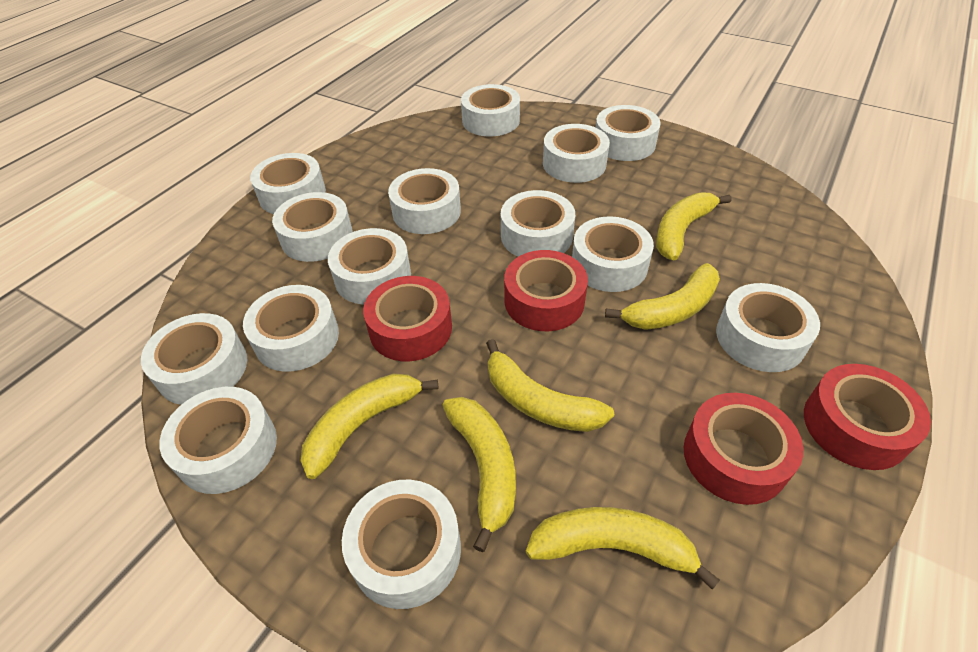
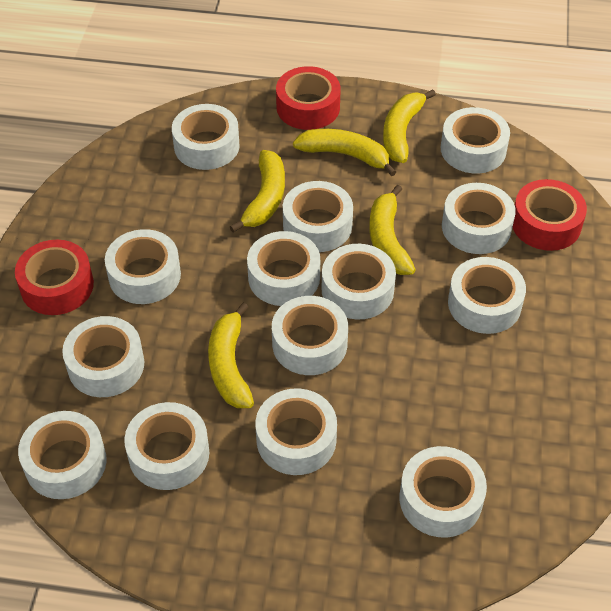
red tape: 4 -> 3
yellow banana: 6 -> 5

